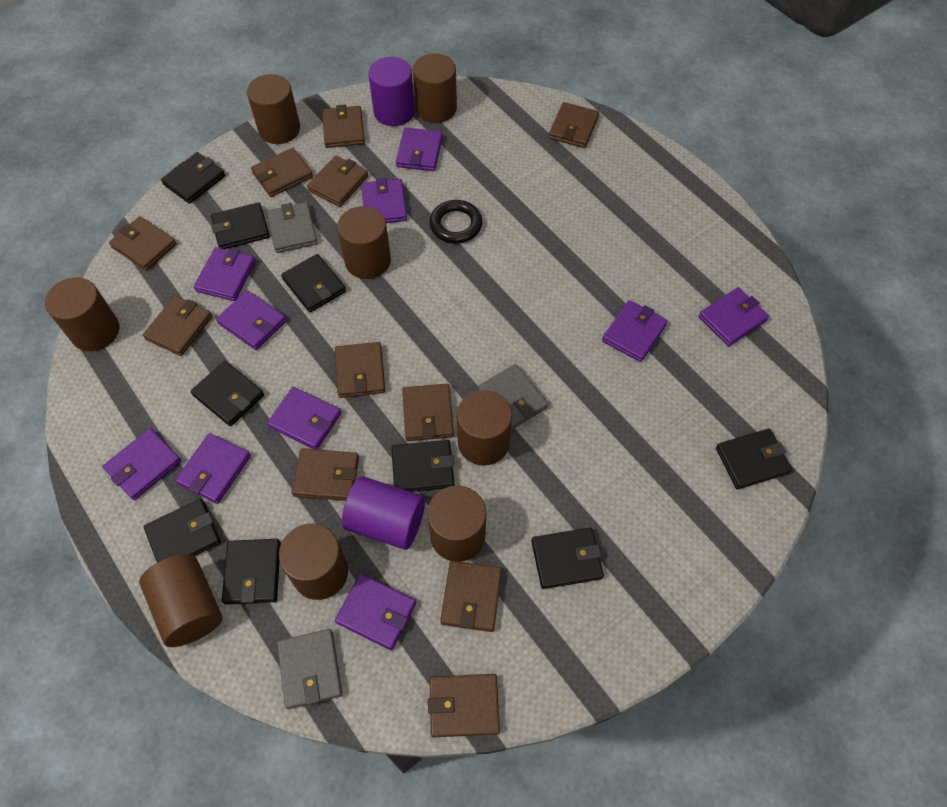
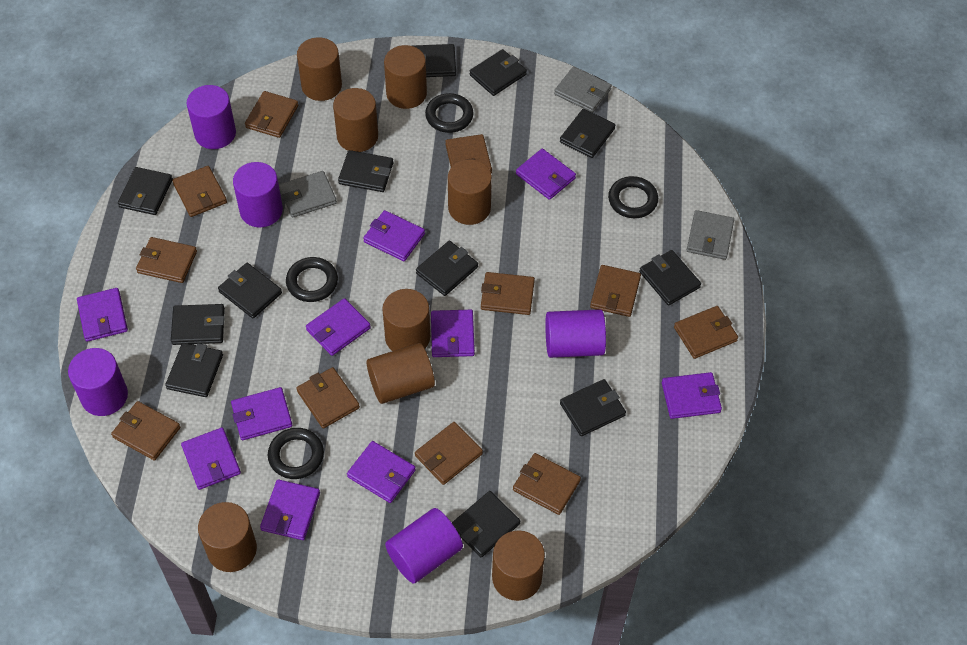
black ring: 1 -> 4
black wallet: 9 -> 12
purple cylinder: 2 -> 5

